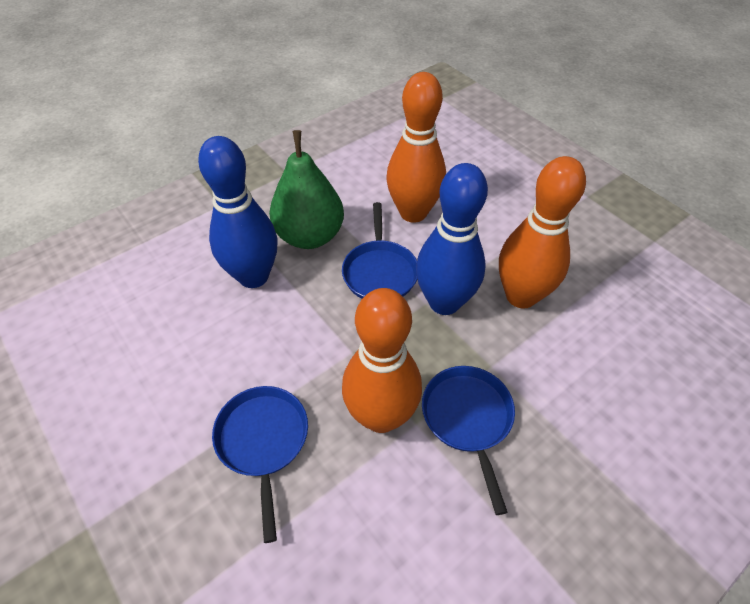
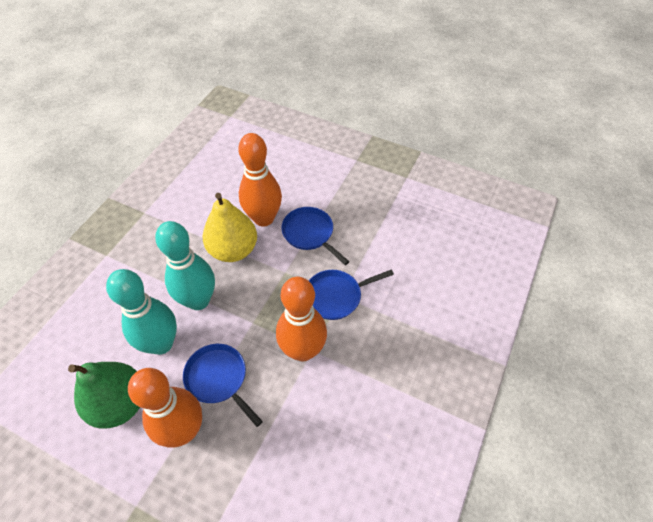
blue bowling pin: 2 -> 0
turquoise bowling pin: 0 -> 2
yellow pear: 0 -> 1

